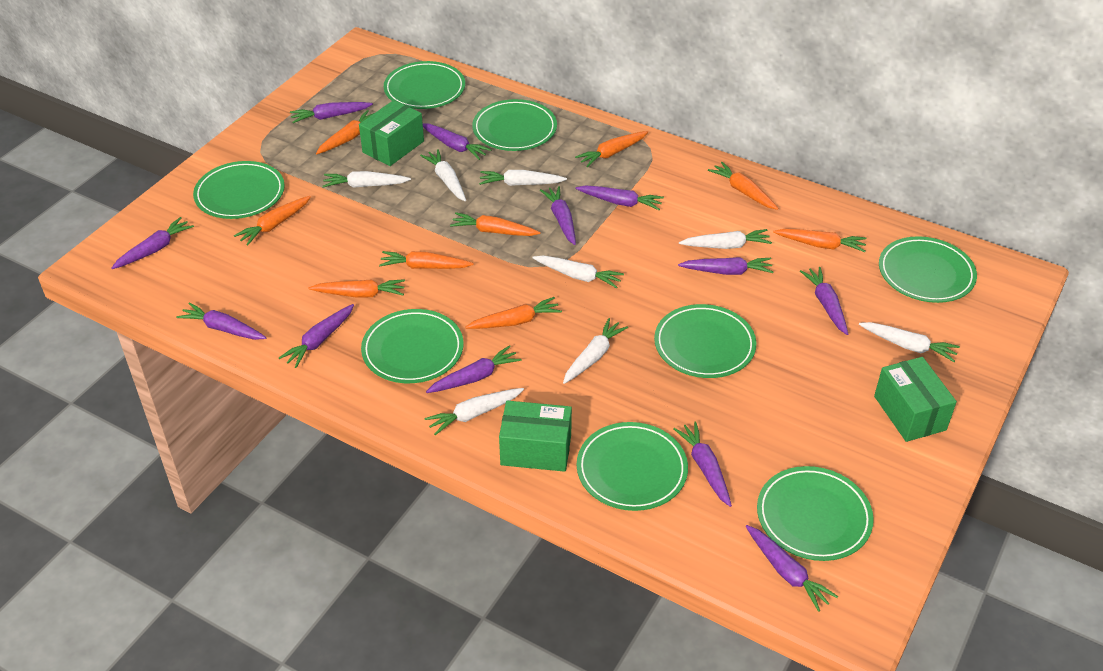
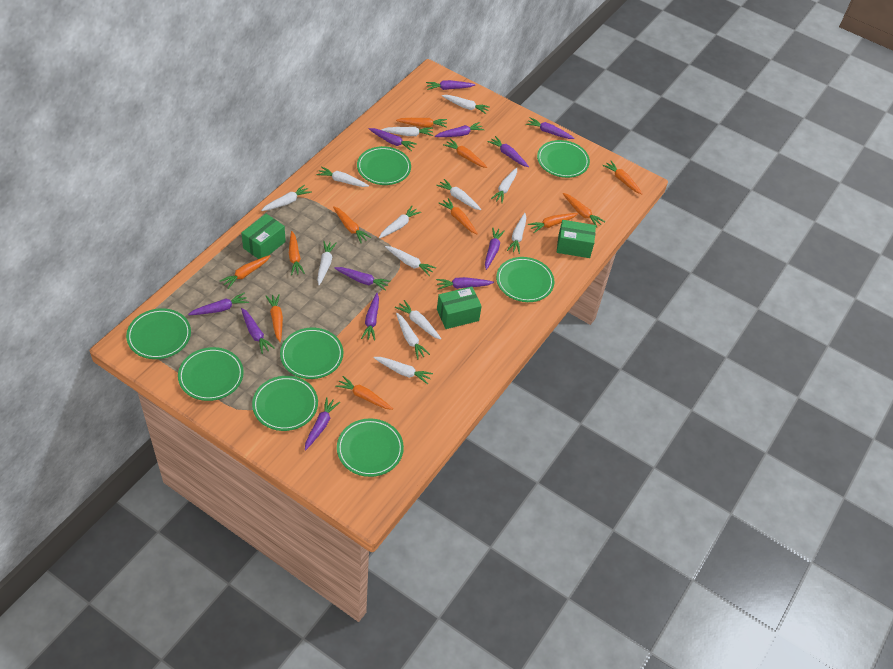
orange carrot: 9 -> 11
white carrot: 8 -> 13

